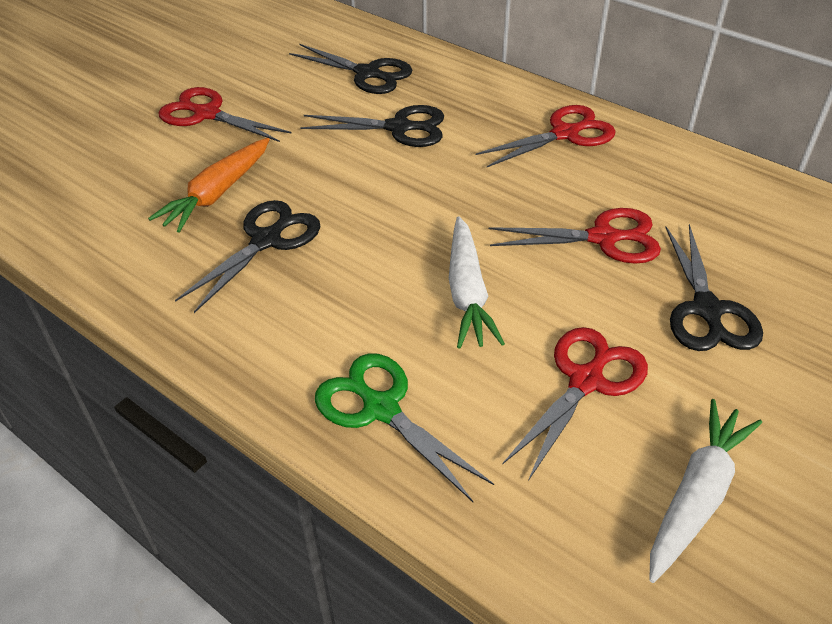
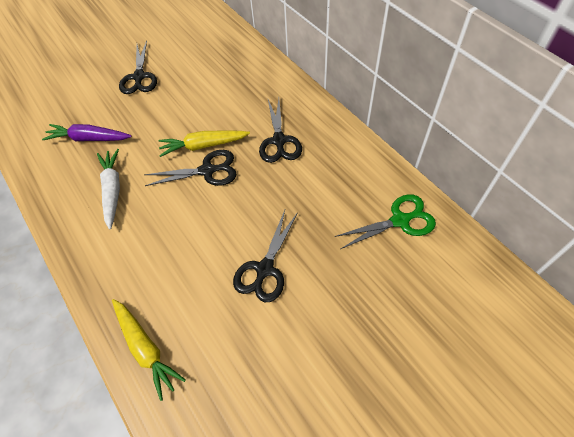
orange carrot: 1 -> 0
purple carrot: 0 -> 1
red scissors: 4 -> 0
white carrot: 2 -> 1
yellow carrot: 0 -> 2

